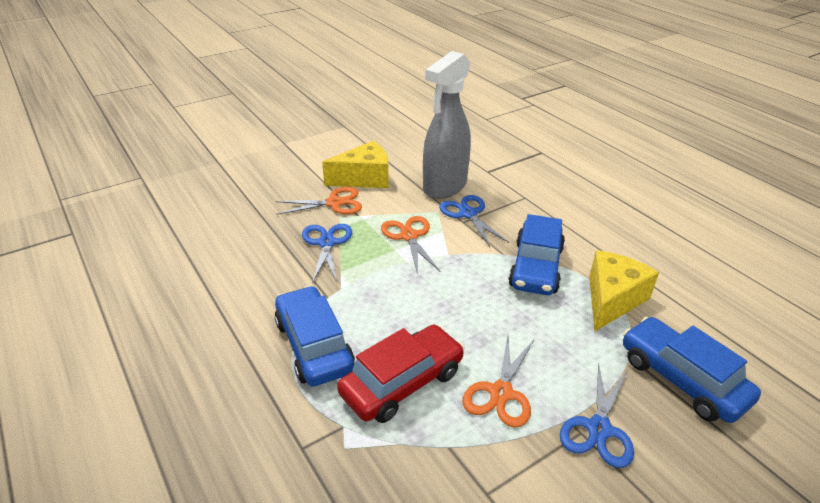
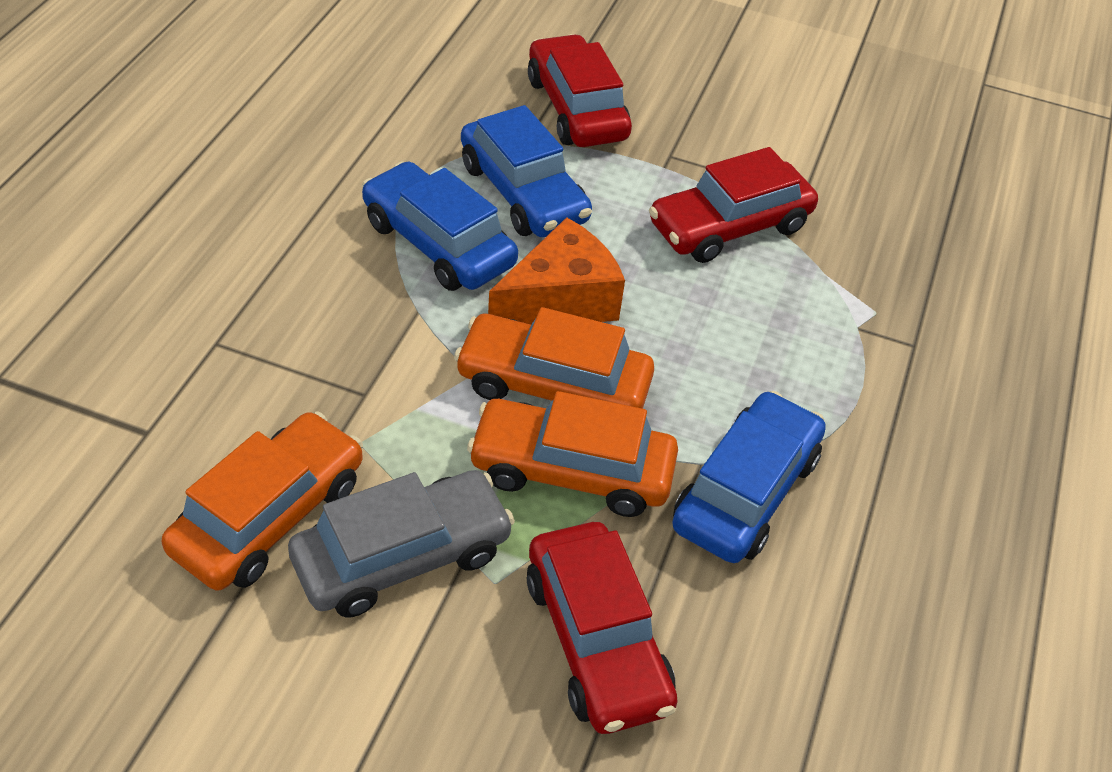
blue scissors: 3 -> 0
grey car: 0 -> 1
grey spray bottle: 1 -> 0
orange car: 0 -> 3
orange cheese: 0 -> 1
orange scissors: 3 -> 0
red car: 1 -> 3
yellow cheese: 2 -> 0

